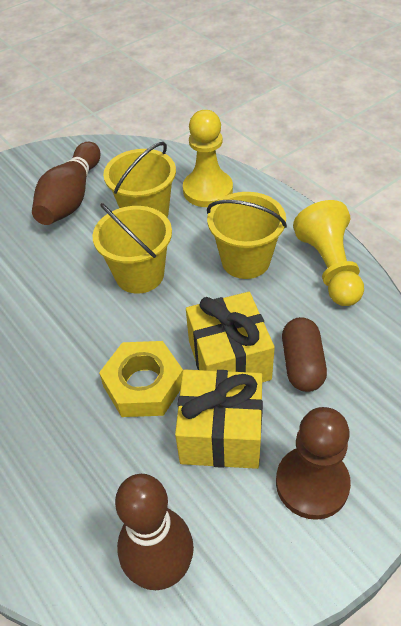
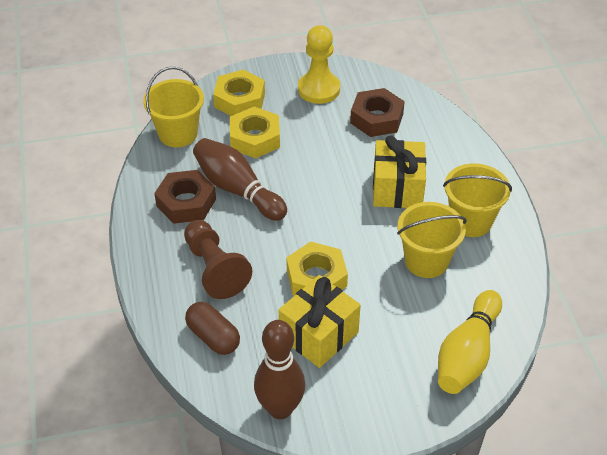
brown nut: 0 -> 2
yellow bowling pin: 0 -> 1
yellow nut: 1 -> 3
yellow pawn: 2 -> 1

